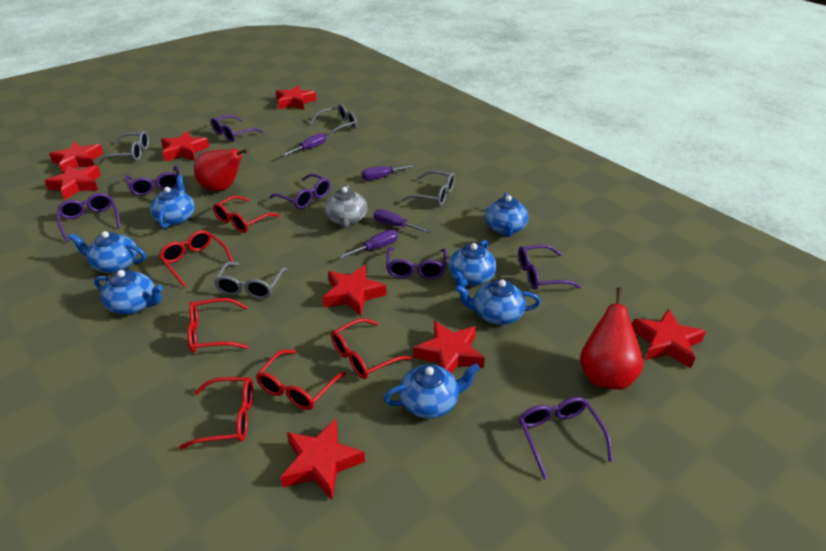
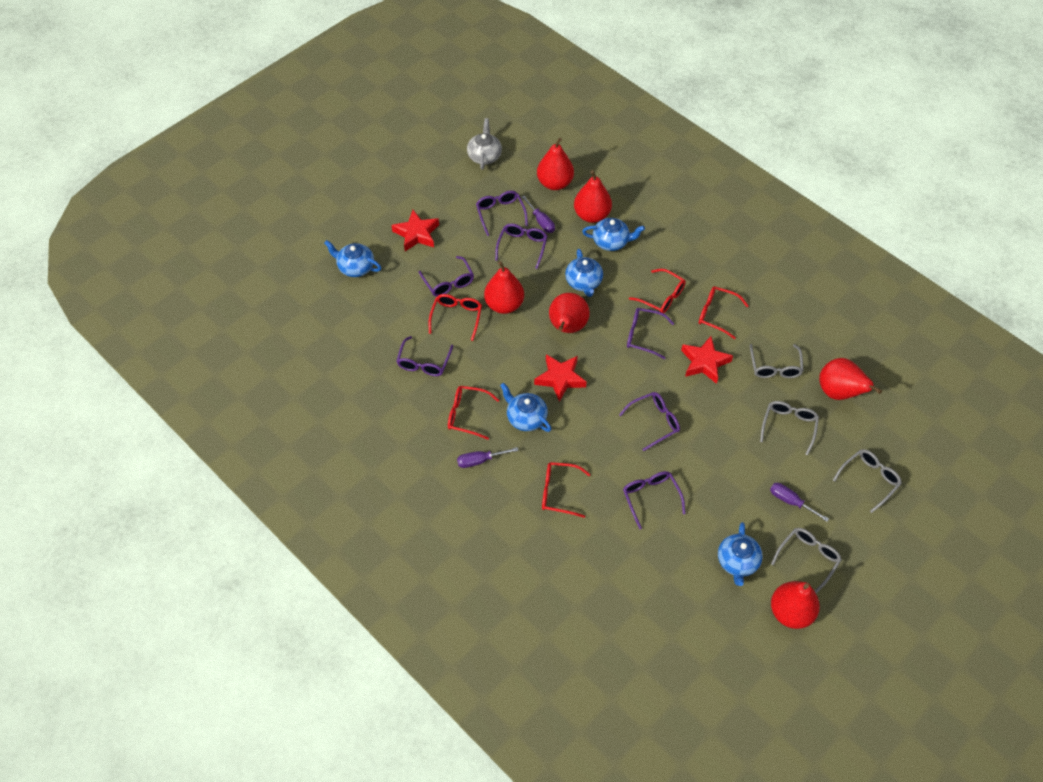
blue teapot: 7 -> 5
purple screwdriver: 4 -> 3
red glasses: 6 -> 5
red pear: 2 -> 6
red star: 8 -> 3

